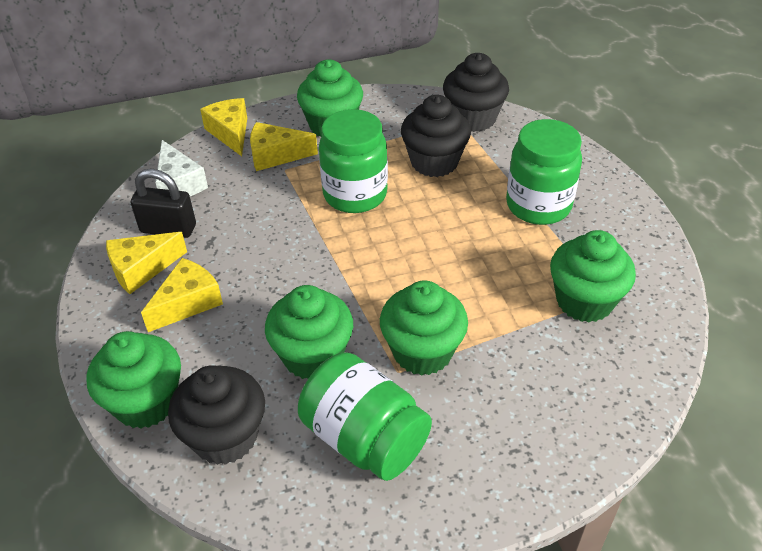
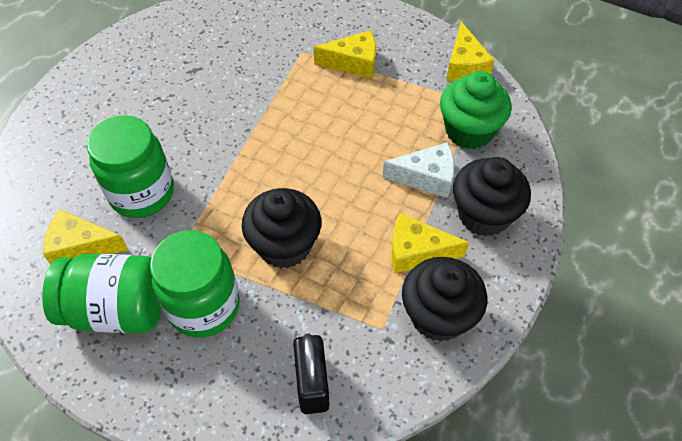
green cupcake: 5 -> 1

